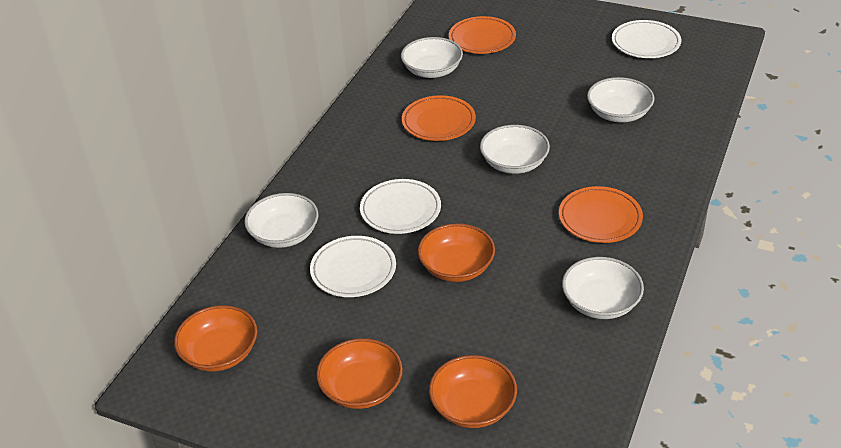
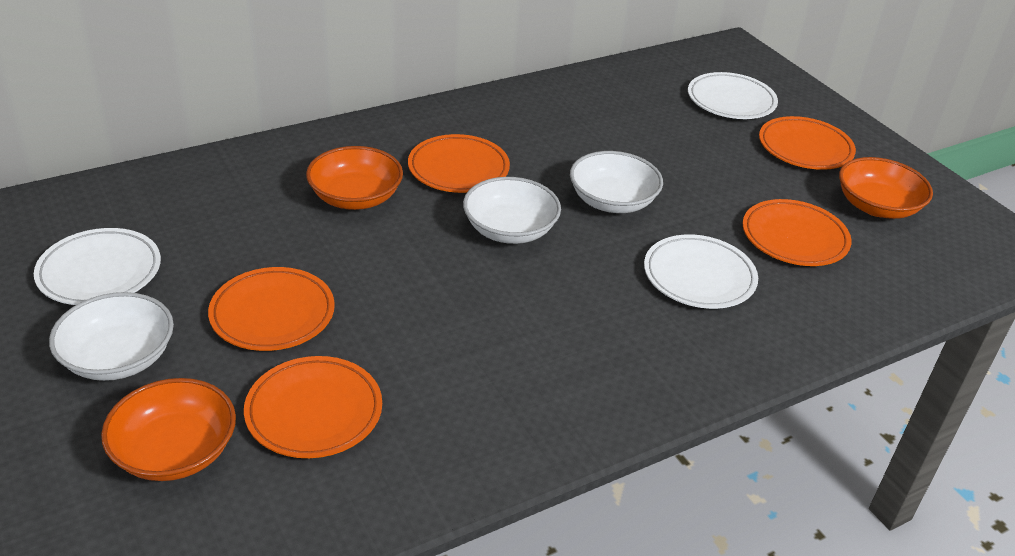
orange bowl: 4 -> 3
orange plate: 3 -> 5
white bowl: 5 -> 3

